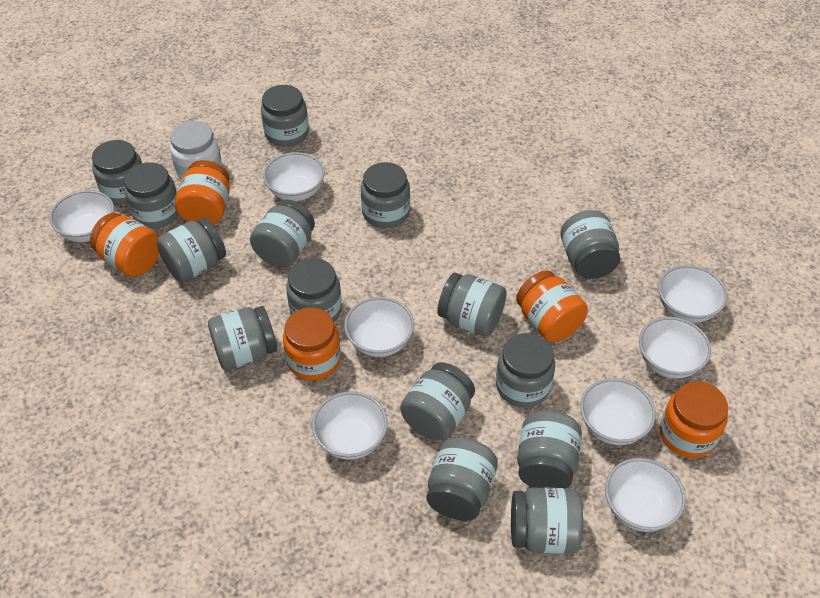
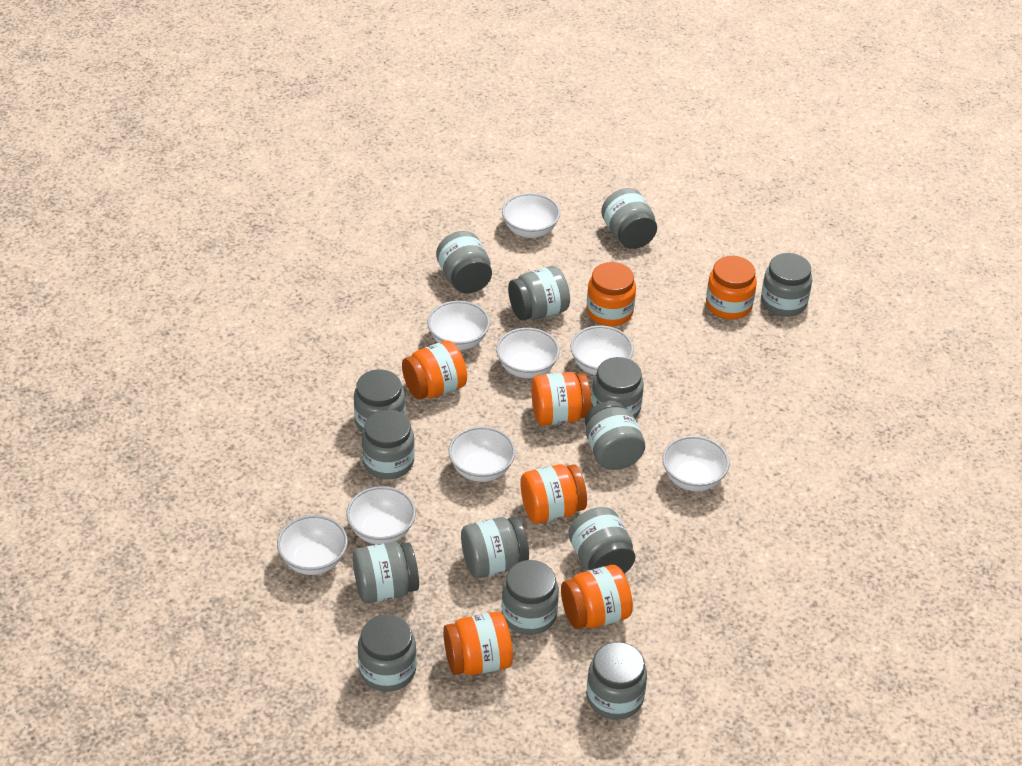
grey jar: 15 -> 14
orange jar: 5 -> 7
white jar: 1 -> 0

